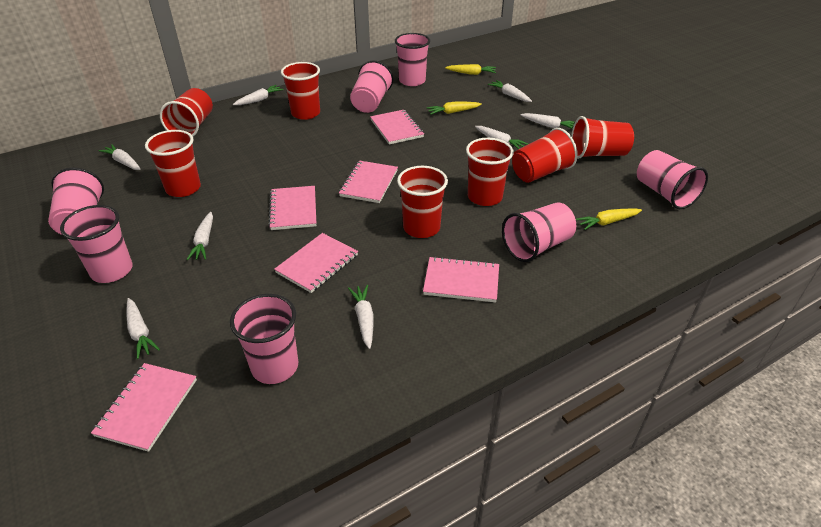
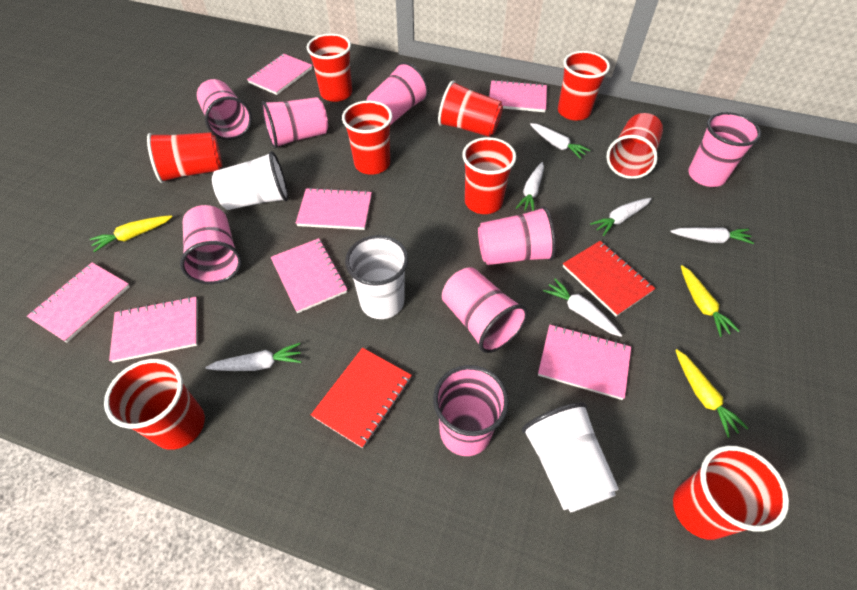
pink cup: 7 -> 8
pink notebook: 6 -> 7
red cup: 7 -> 9
red notebook: 0 -> 2
white carrot: 8 -> 6
white cup: 0 -> 3

